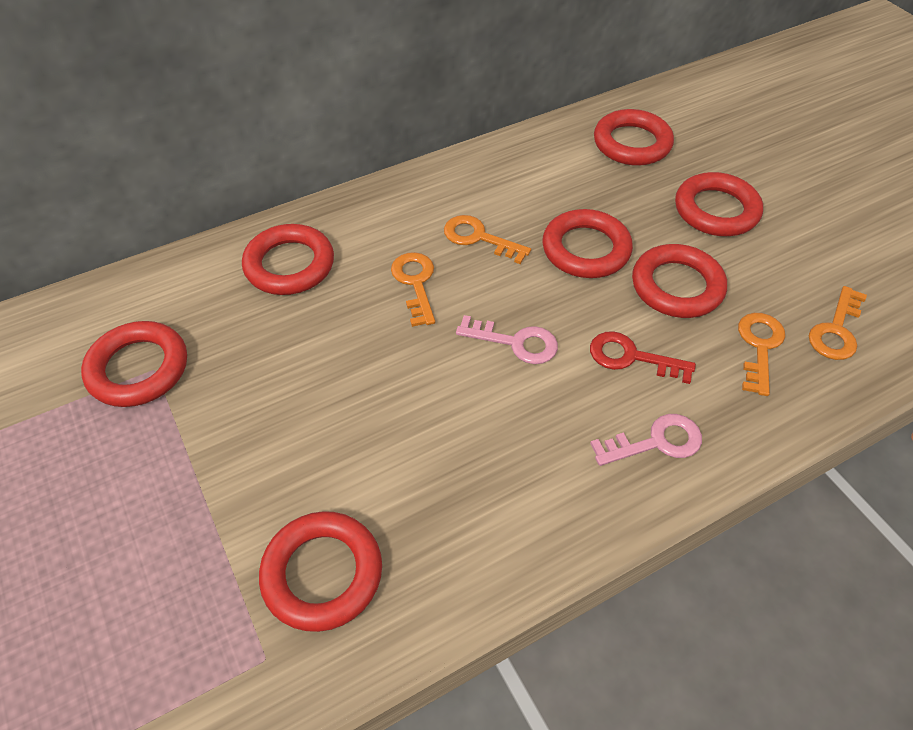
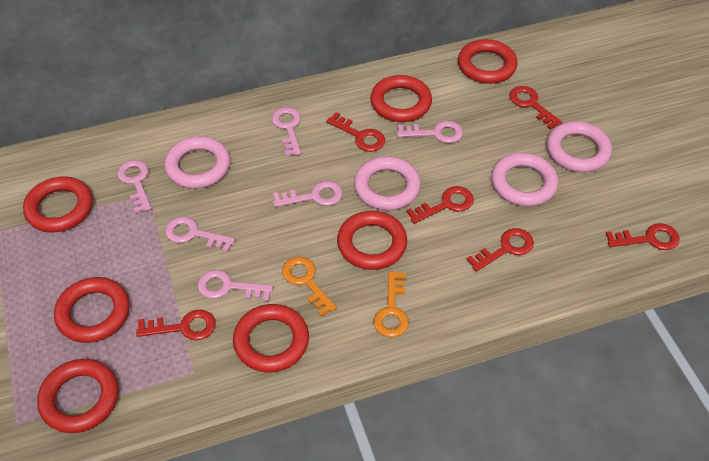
orange key: 4 -> 2
pink key: 2 -> 6
pink ring: 0 -> 4
red key: 1 -> 6

